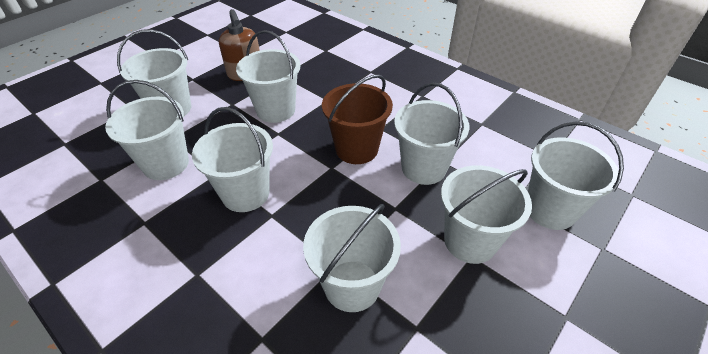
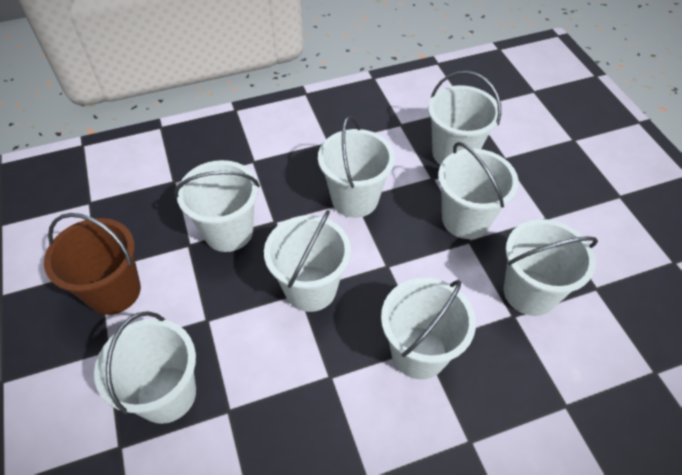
brown soap dispenser: 1 -> 0

